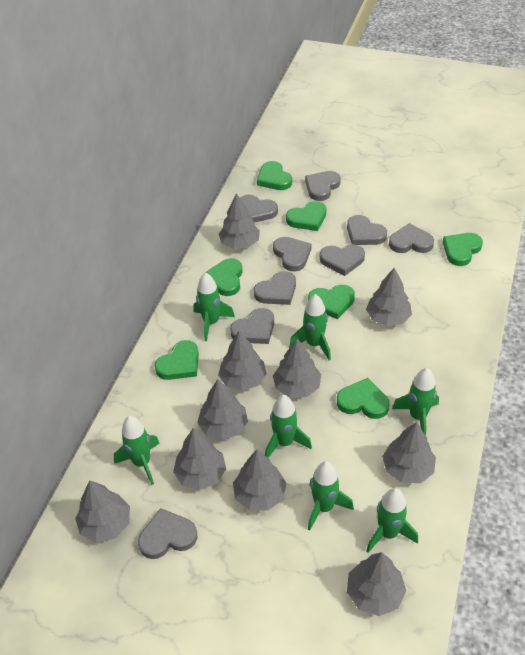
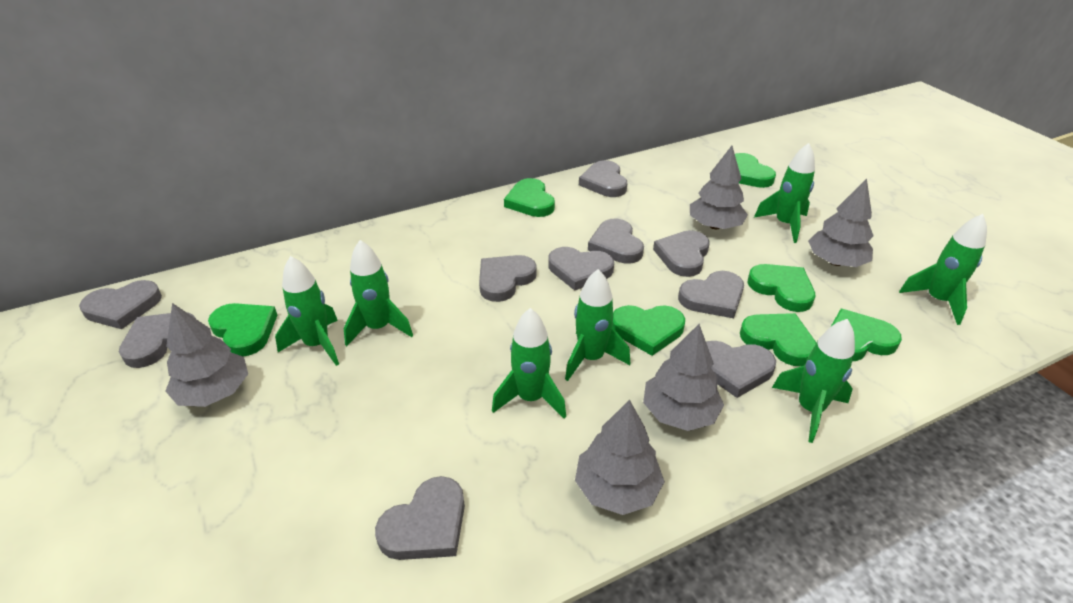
grey heart: 9 -> 10
grey tree: 10 -> 5

